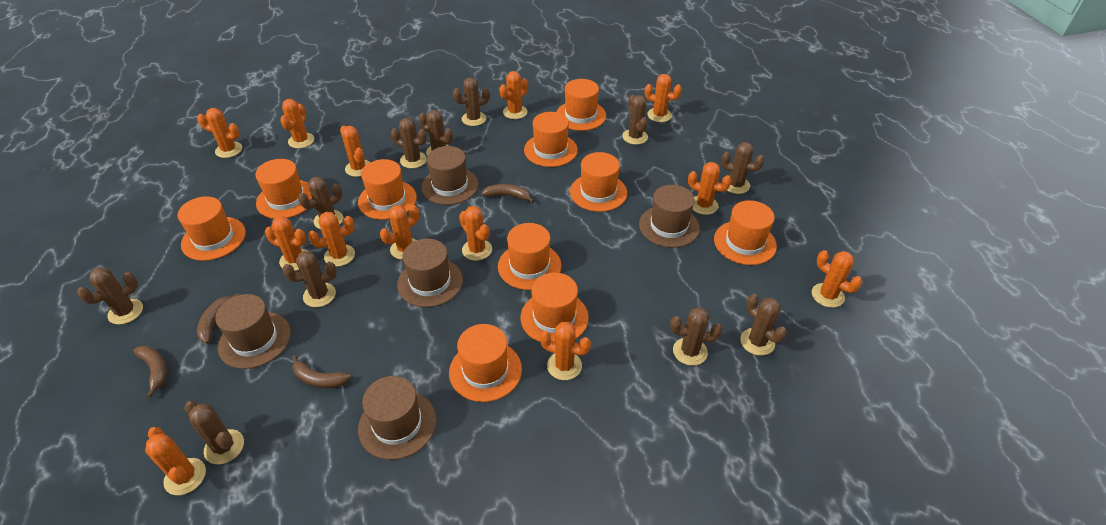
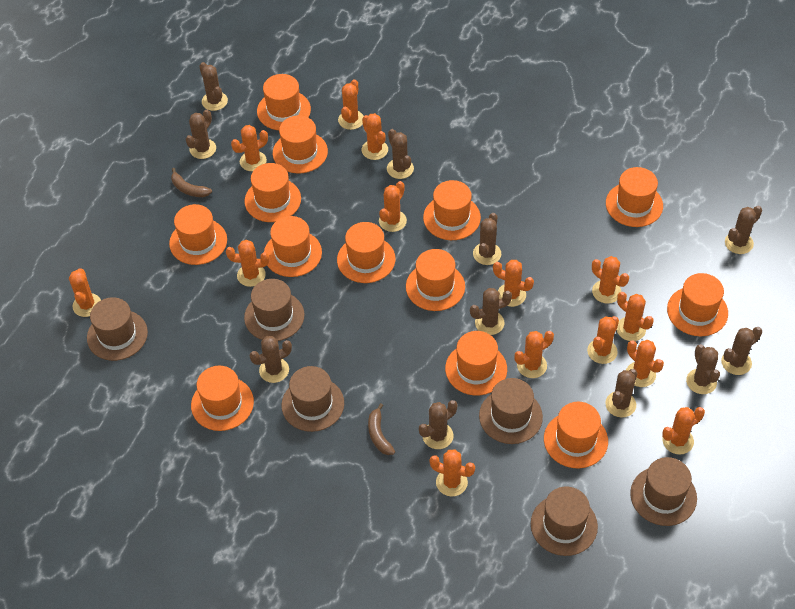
brown banana: 4 -> 2
brown hat: 5 -> 6
orange cactus: 13 -> 14
orange hat: 10 -> 13

